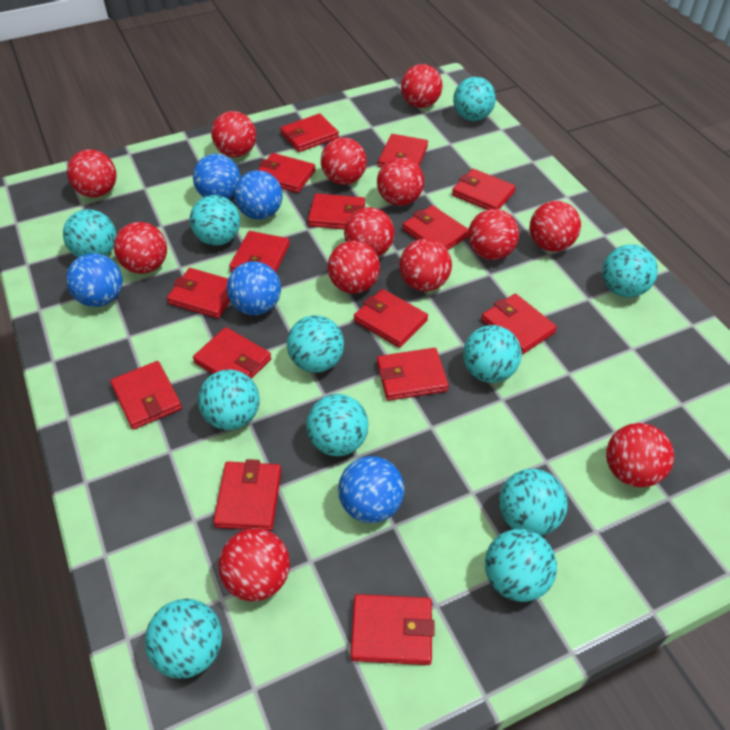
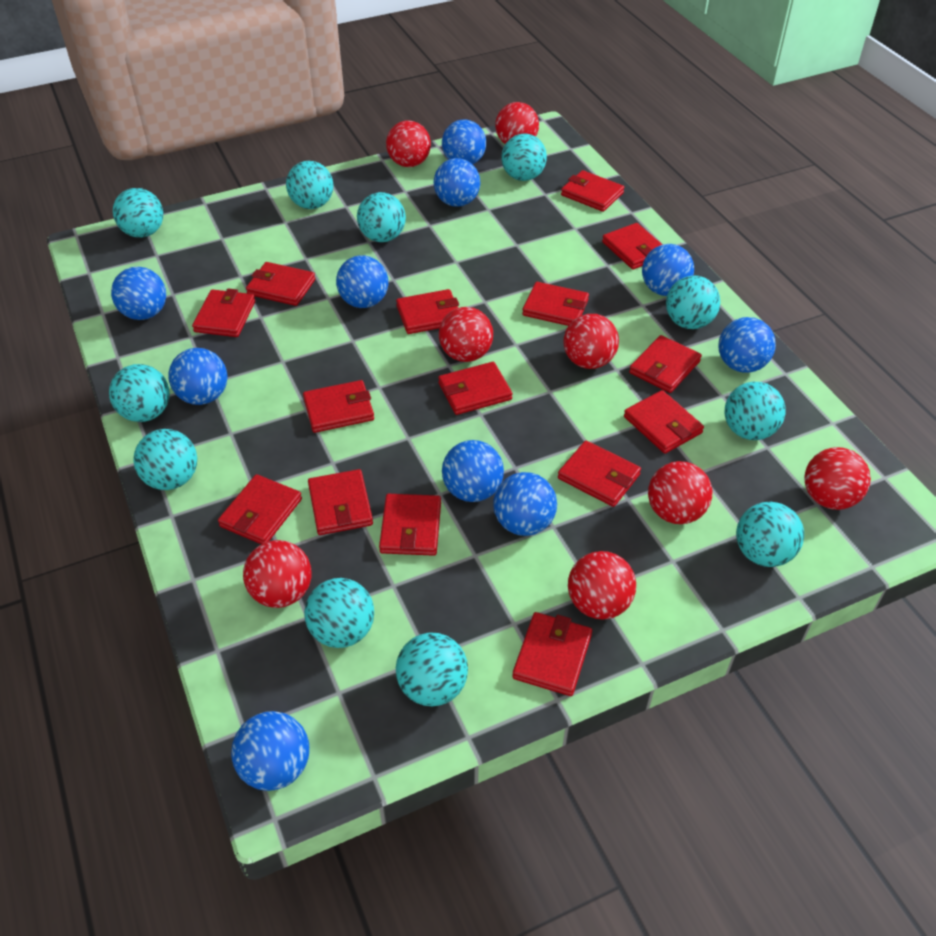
blue ball: 5 -> 10
red ball: 13 -> 8

